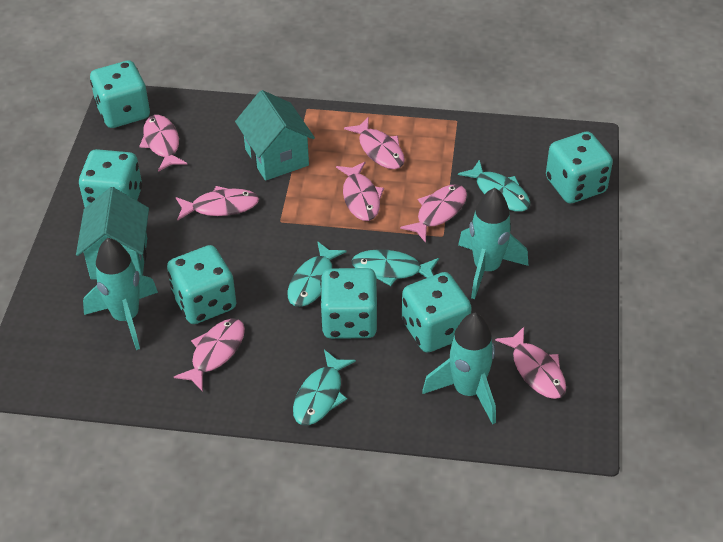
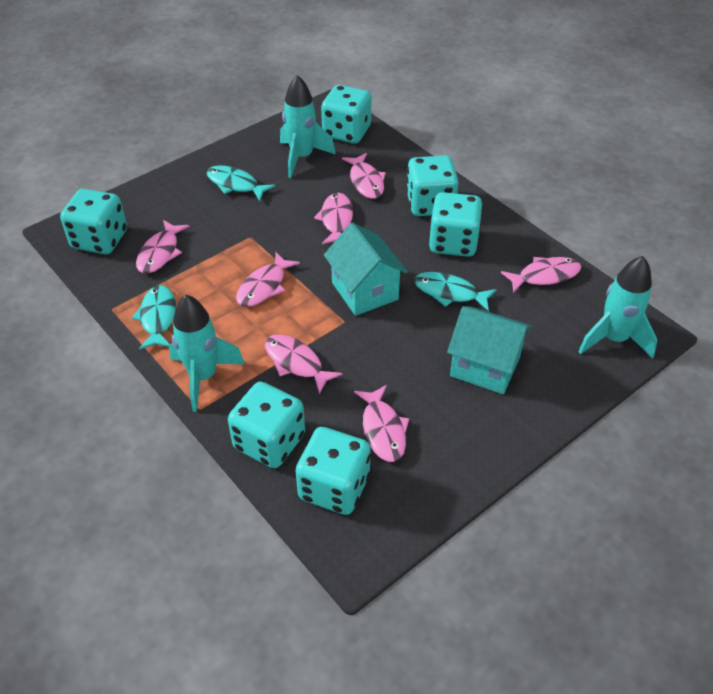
turquoise fish: 4 -> 3

